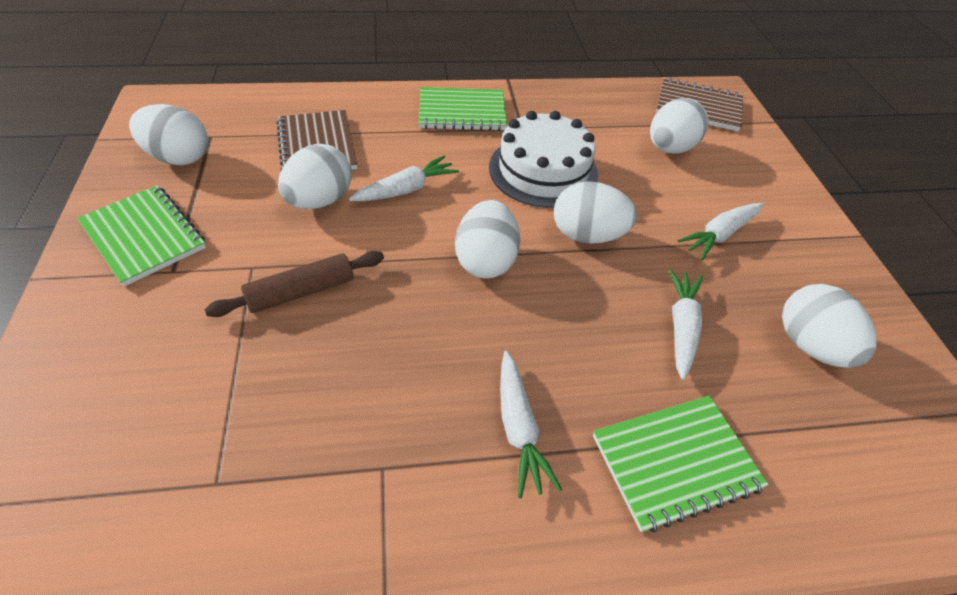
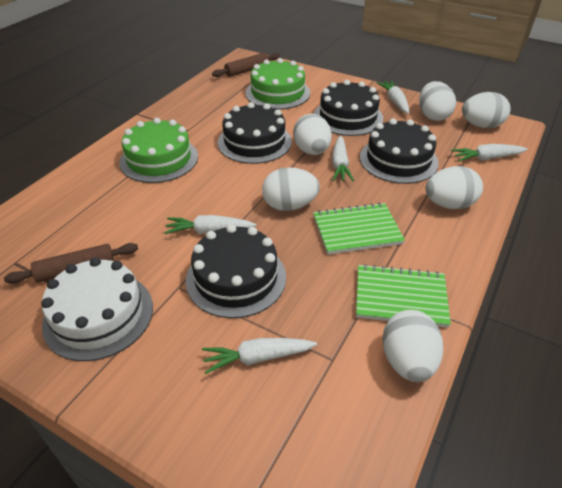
black cake: 0 -> 4
brown notebook: 2 -> 0
brown rolling pin: 1 -> 2
green cake: 0 -> 2
green notebook: 3 -> 2
white carrot: 4 -> 5

